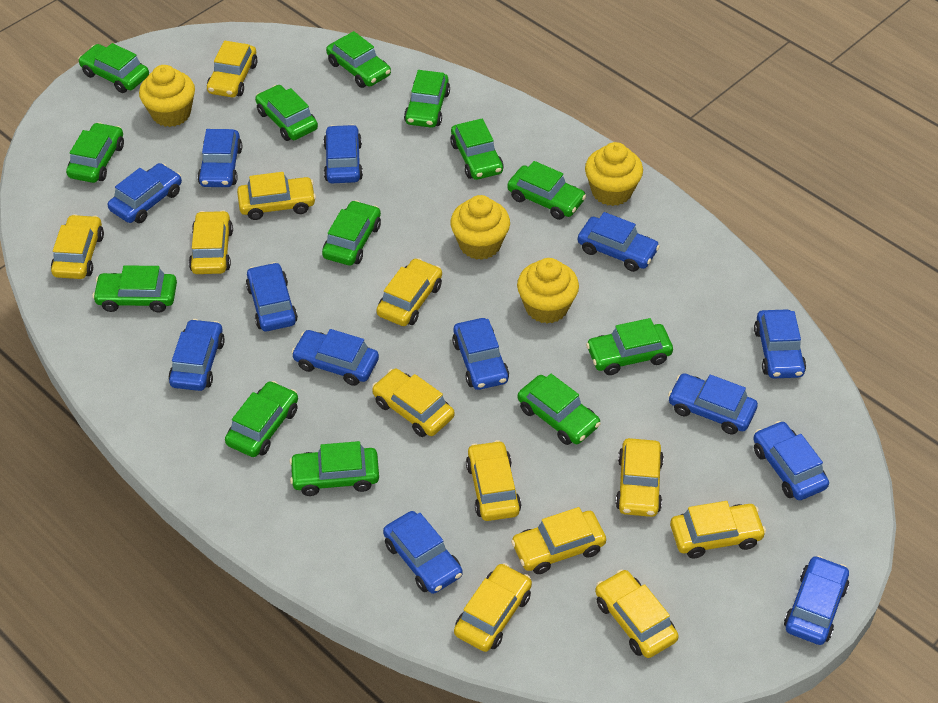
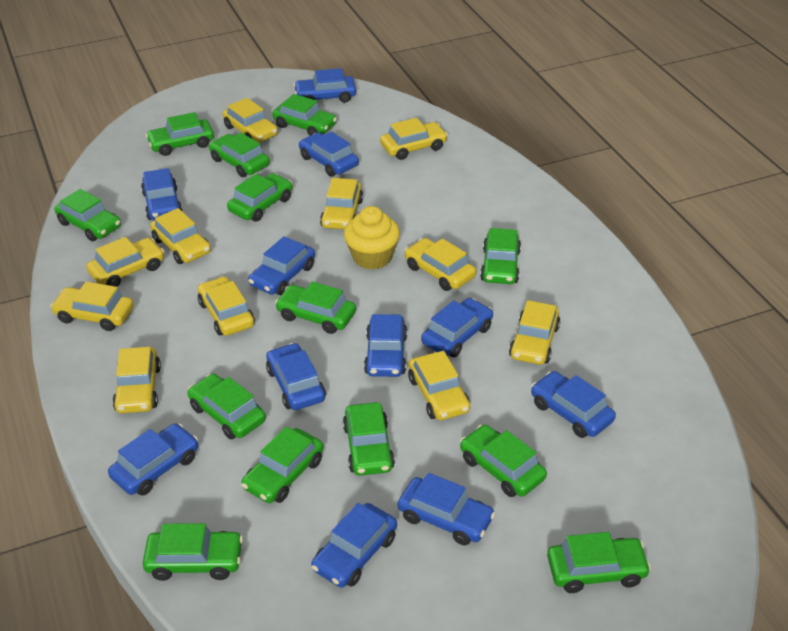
blue car: 13 -> 11
yellow car: 12 -> 11
yellow cupcake: 4 -> 1

